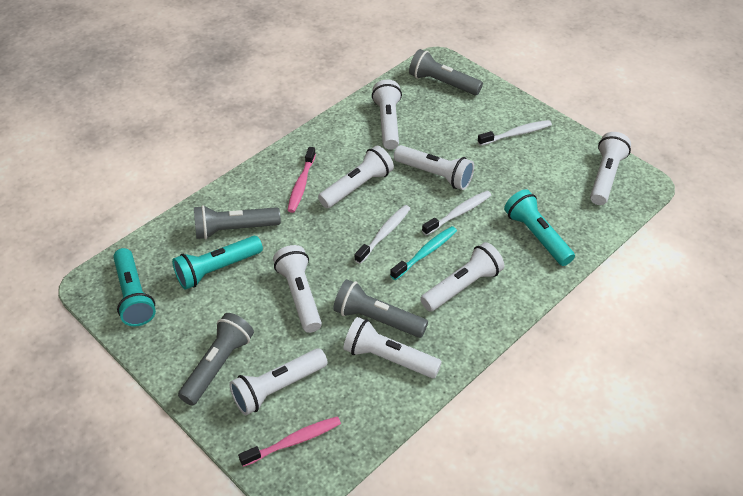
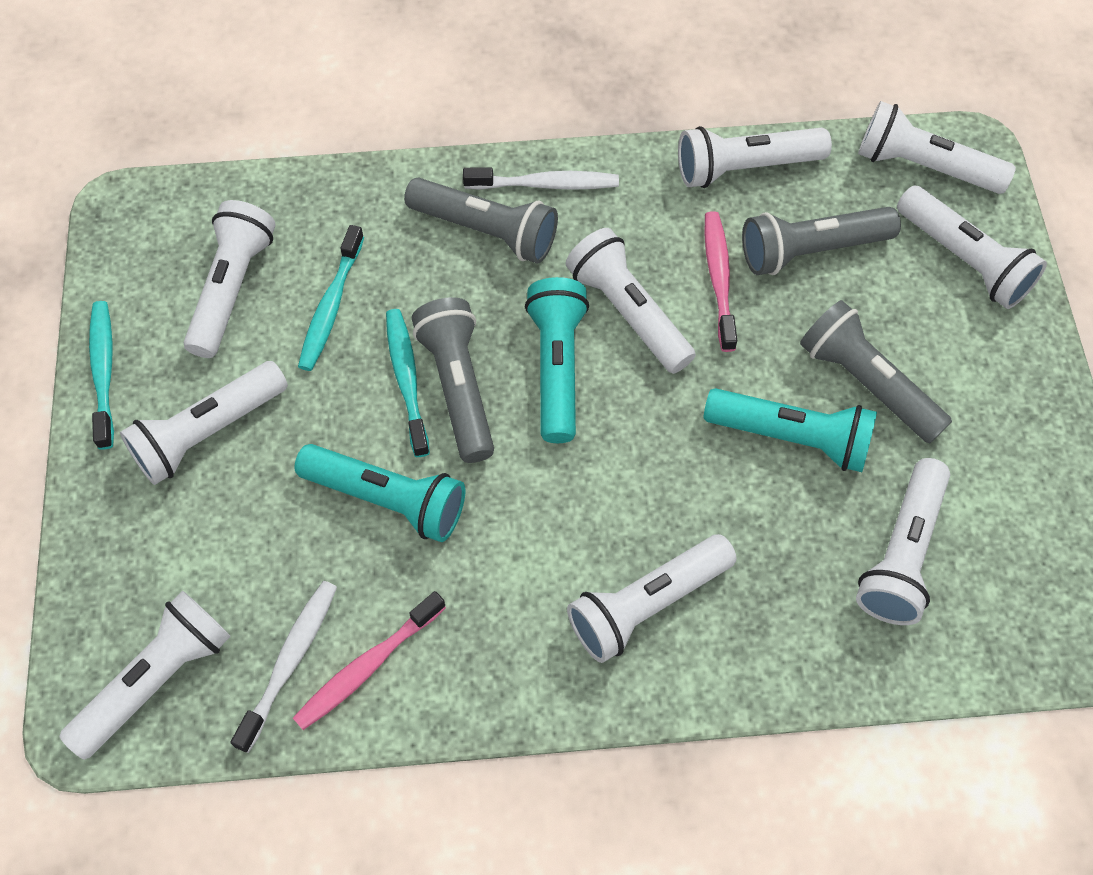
turquoise toothbrush: 1 -> 3
white flashlight: 8 -> 9
white toothbrush: 3 -> 2

